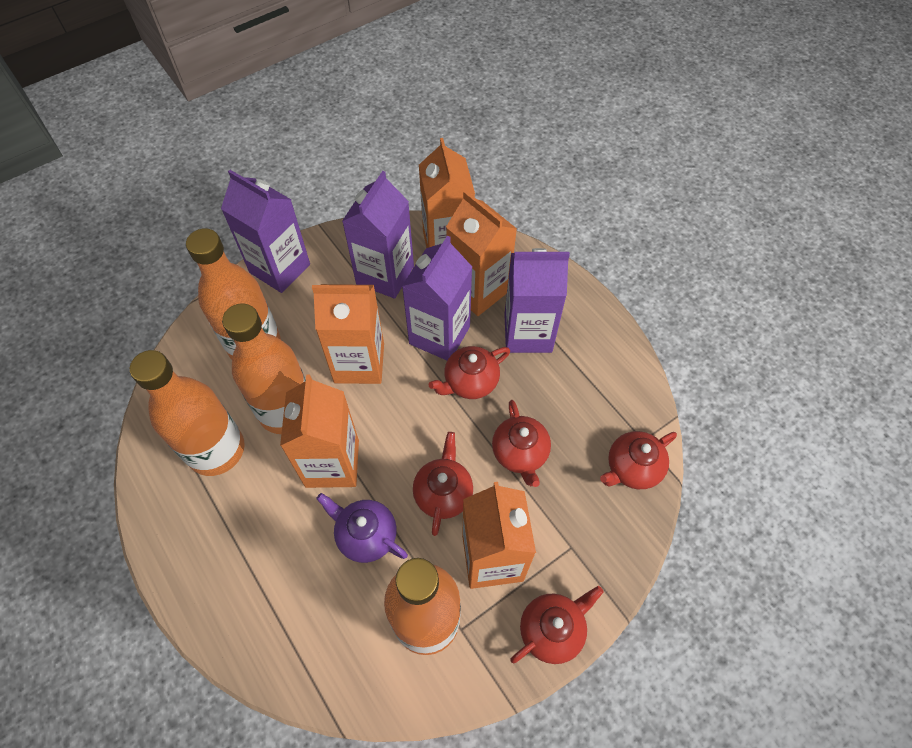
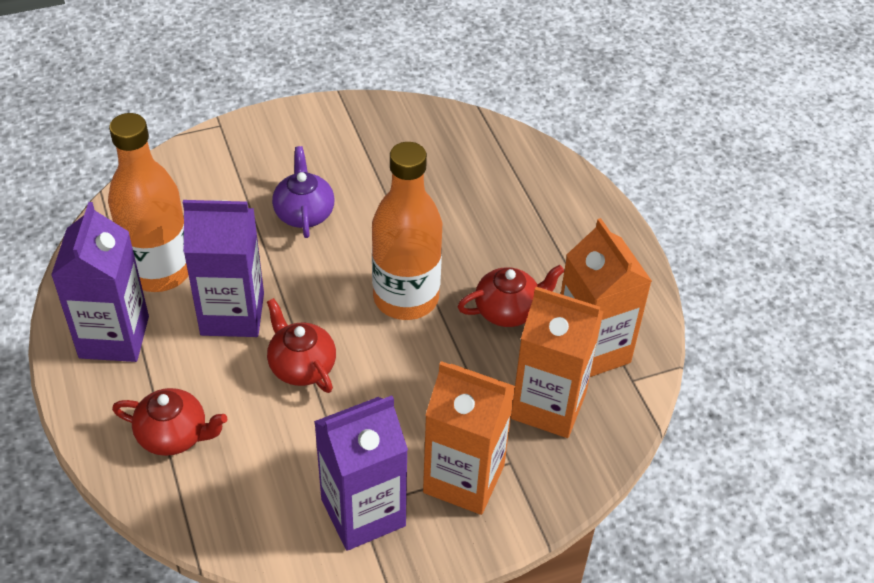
orange bottle: 4 -> 2
orange carton: 5 -> 3
purple carton: 4 -> 3
red teapot: 5 -> 3

